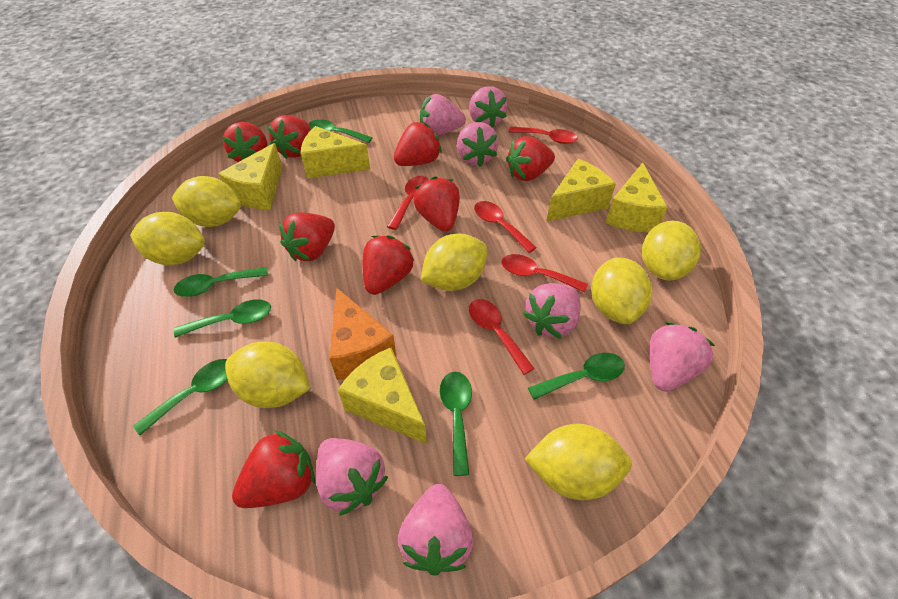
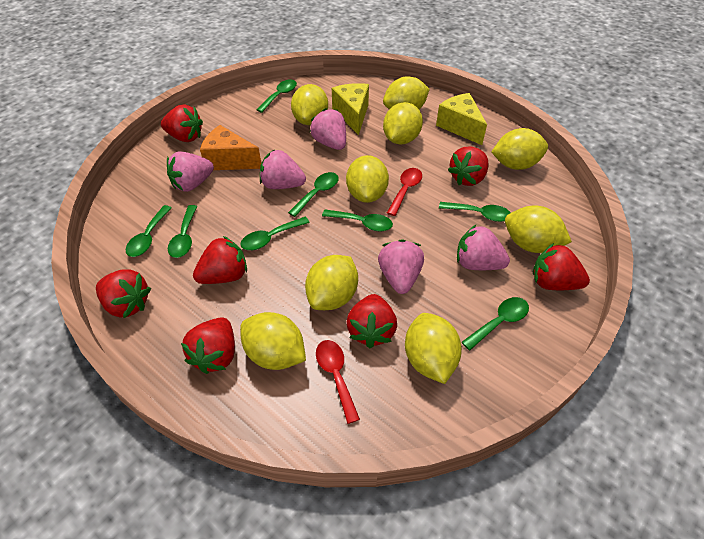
green spoon: 6 -> 8
pink strawberry: 7 -> 5
red spoon: 5 -> 2
red strawberry: 8 -> 7
yellow cheese: 5 -> 2
yellow lemon: 7 -> 9

